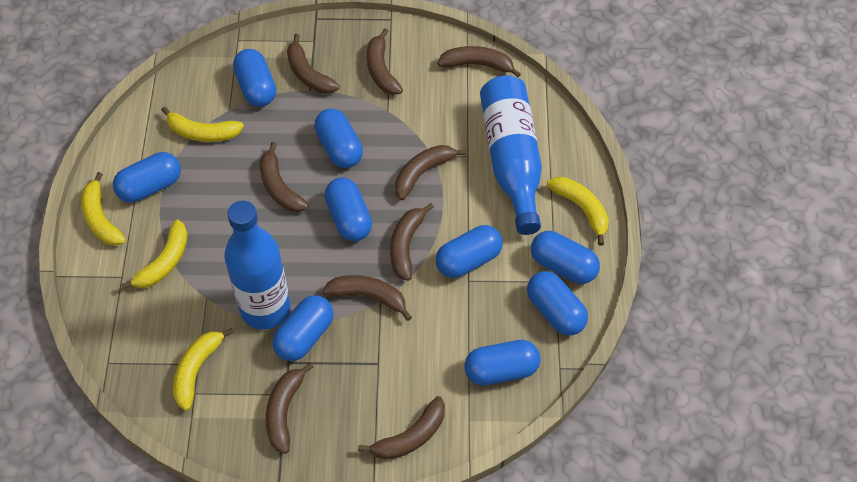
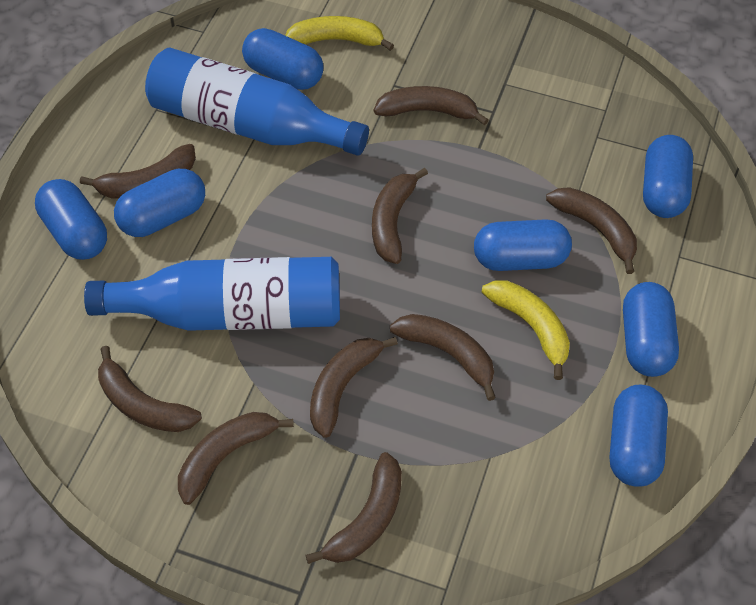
blue capsule: 9 -> 7
yellow banana: 5 -> 2

